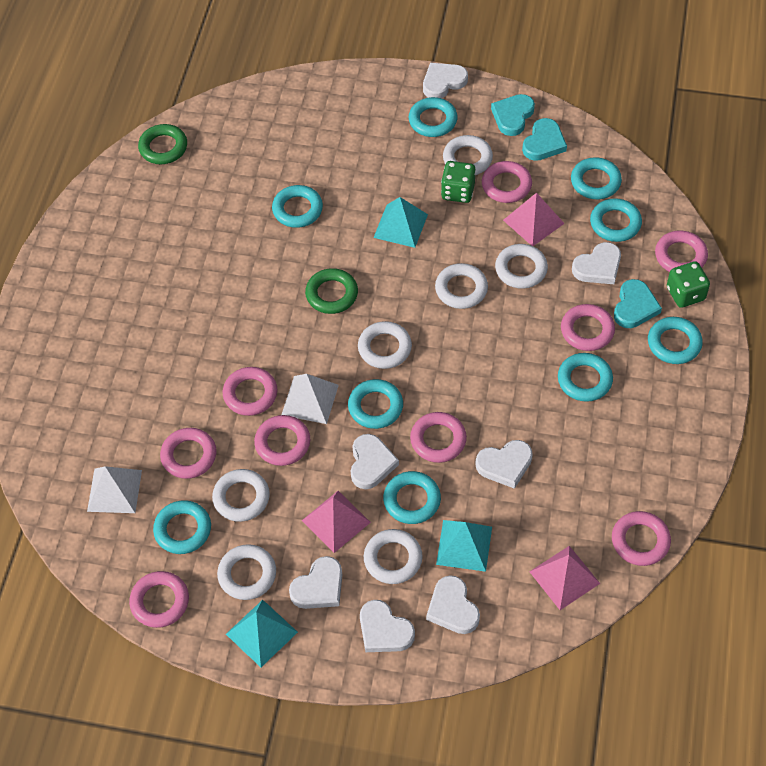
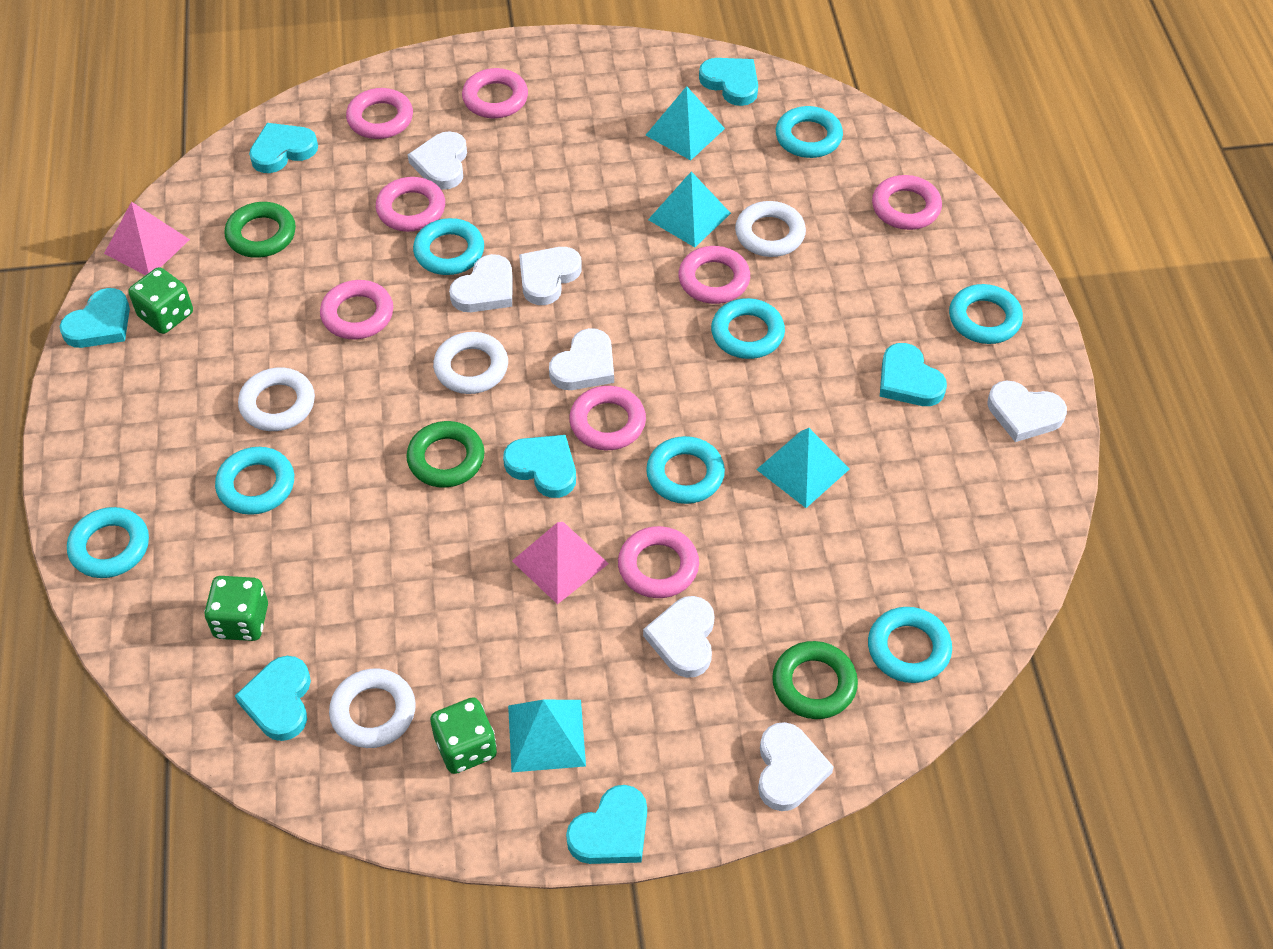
green dice: 2 -> 3
green ring: 2 -> 3
pink pyramid: 3 -> 2
pink ring: 9 -> 8
turquoise heart: 3 -> 7
turquoise pyramid: 3 -> 4
turquoise ring: 9 -> 8
white pyramid: 2 -> 0
white ring: 7 -> 4

